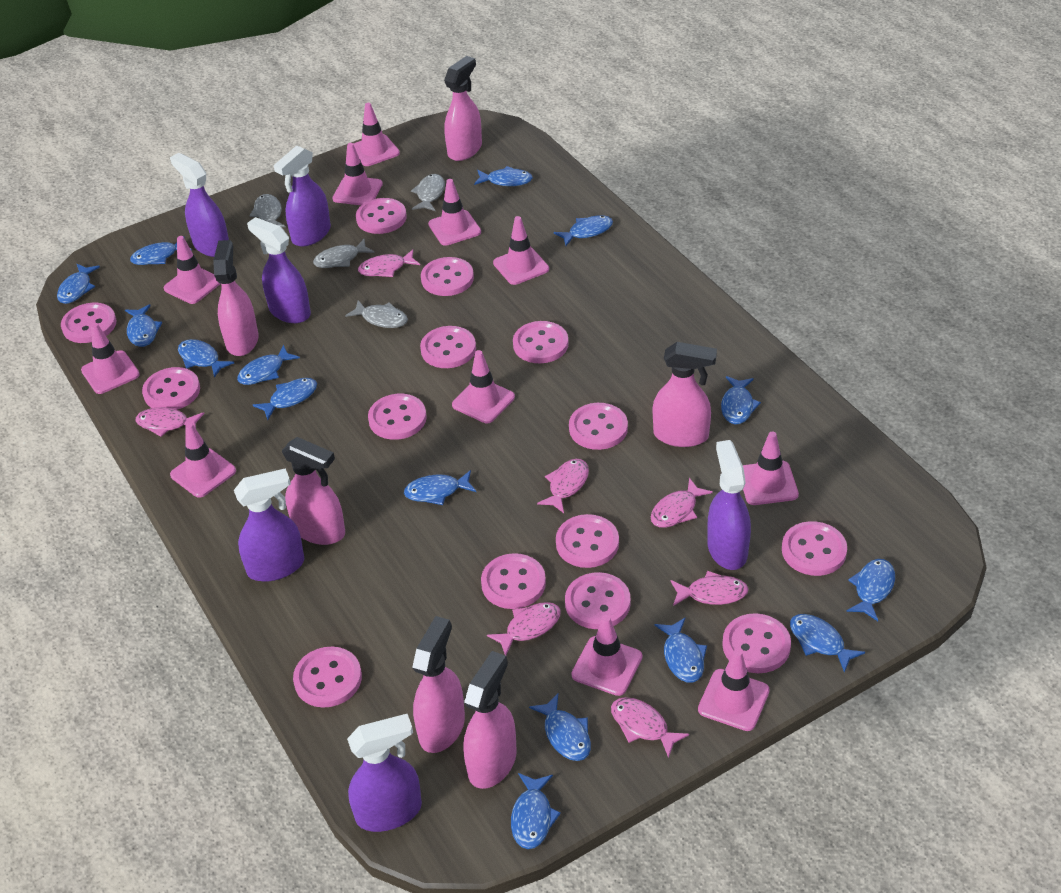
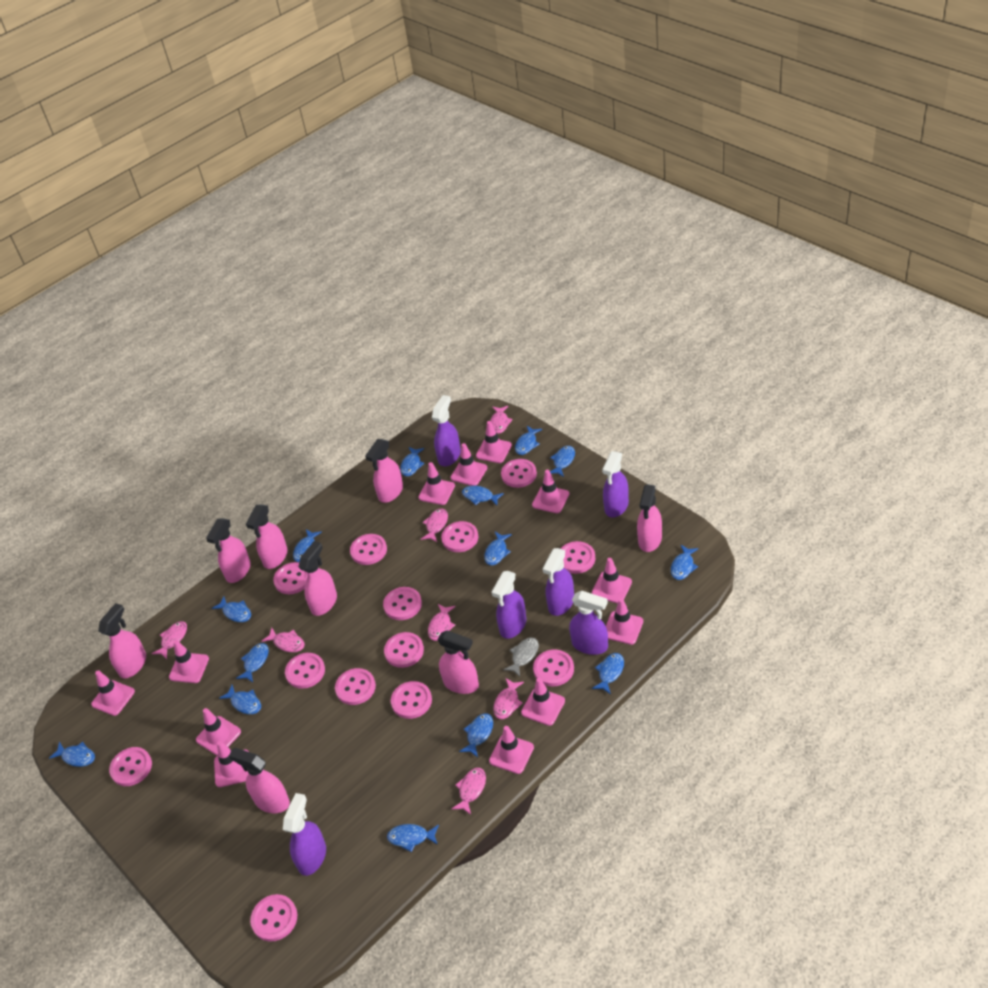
blue fish: 15 -> 14
grey fish: 4 -> 1
pink button: 14 -> 13
pink spray bottle: 6 -> 8
pink traffic cone: 11 -> 12

